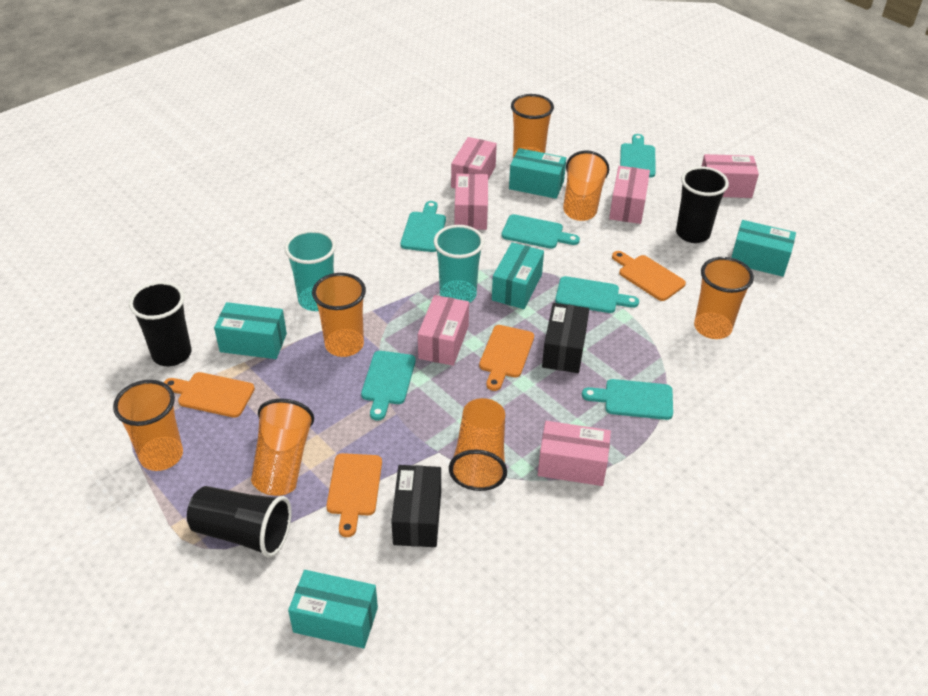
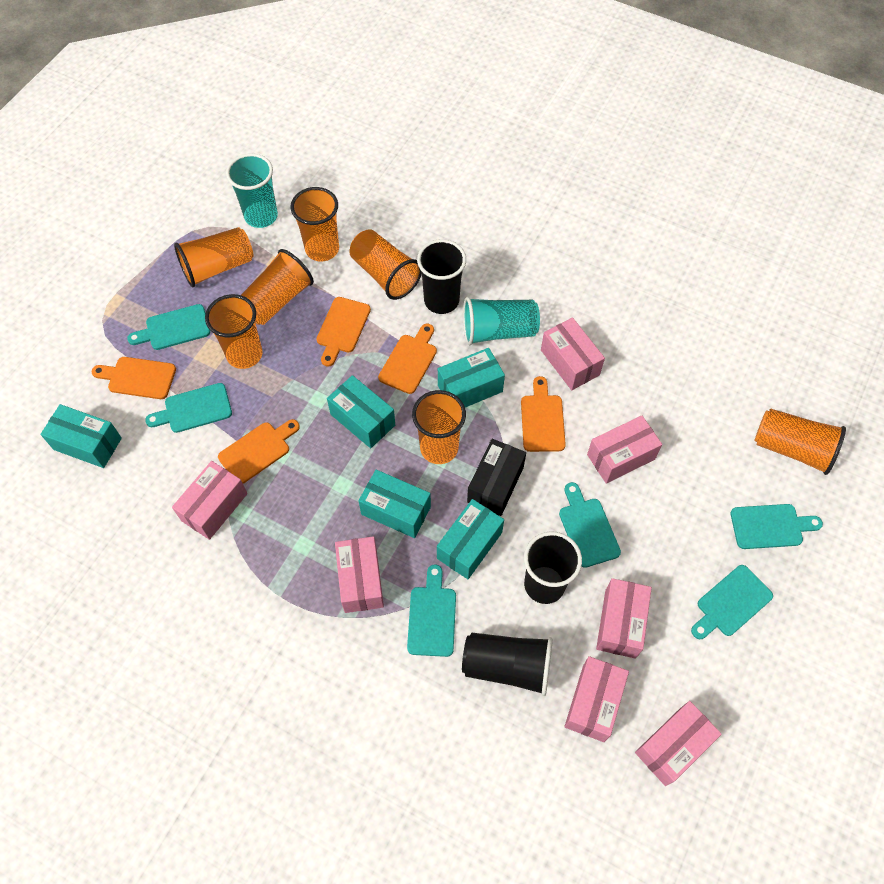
black box: 2 -> 1
orange cutting board: 4 -> 5
pink box: 6 -> 7

